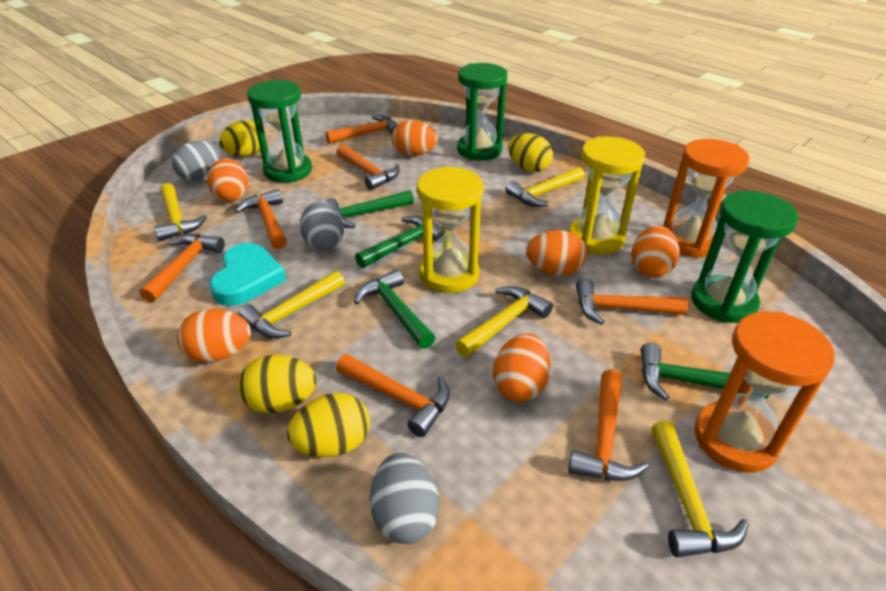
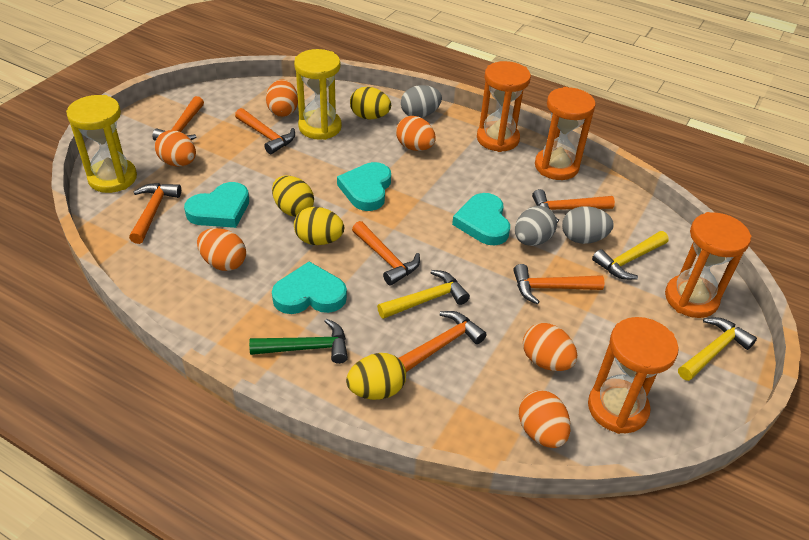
green hammer: 4 -> 1
green hourglass: 3 -> 0
orange hourglass: 2 -> 4
turquoise heart: 1 -> 4
yellow hammer: 5 -> 3

